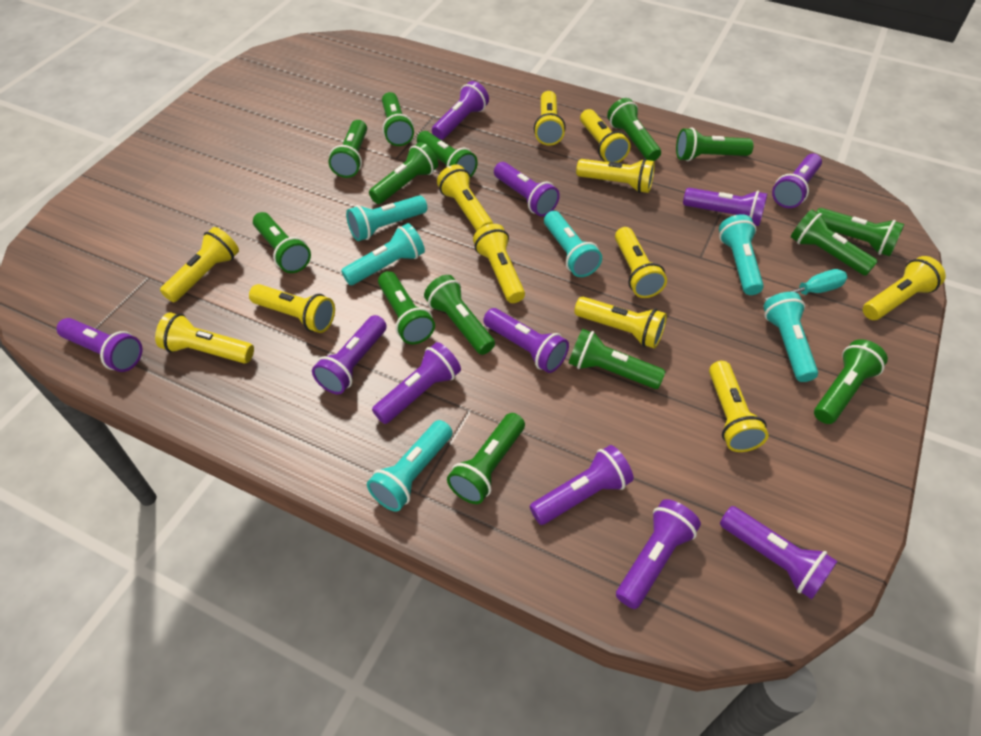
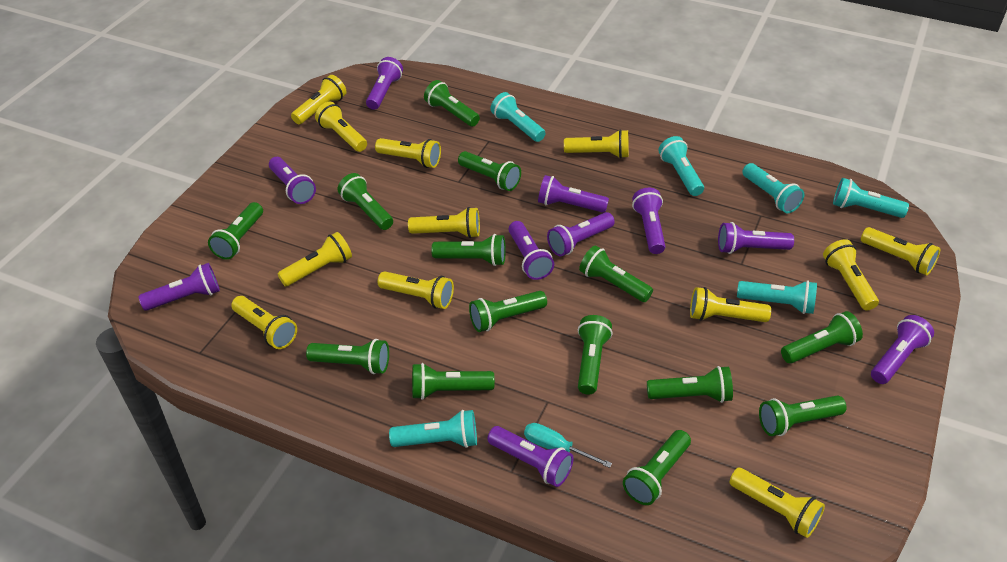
purple flashlight: 11 -> 10

